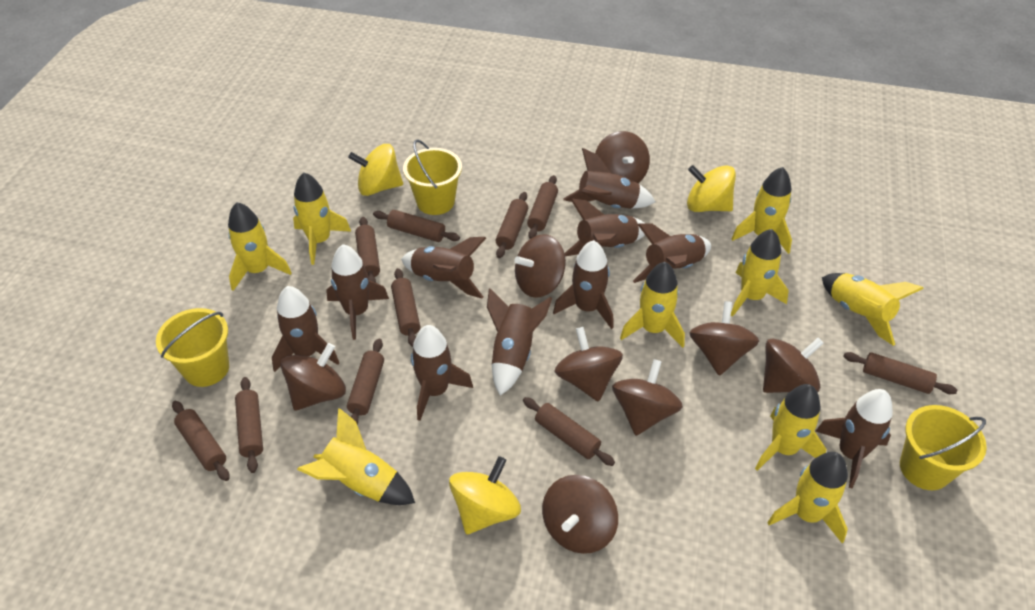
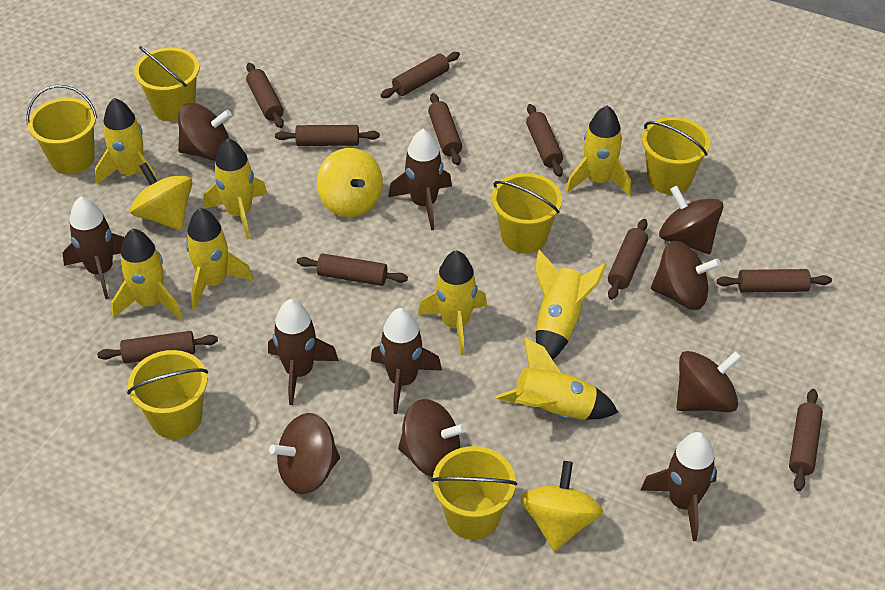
brown rocket: 10 -> 5
brown spinning top: 8 -> 6
yellow bucket: 3 -> 6
yellow rocket: 9 -> 8

